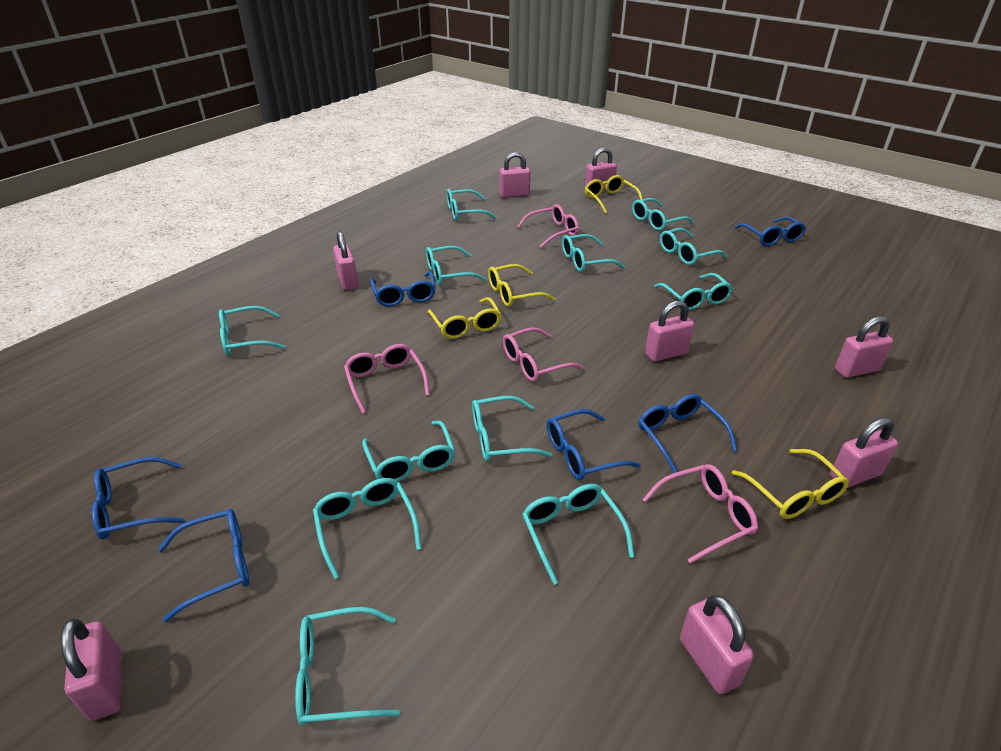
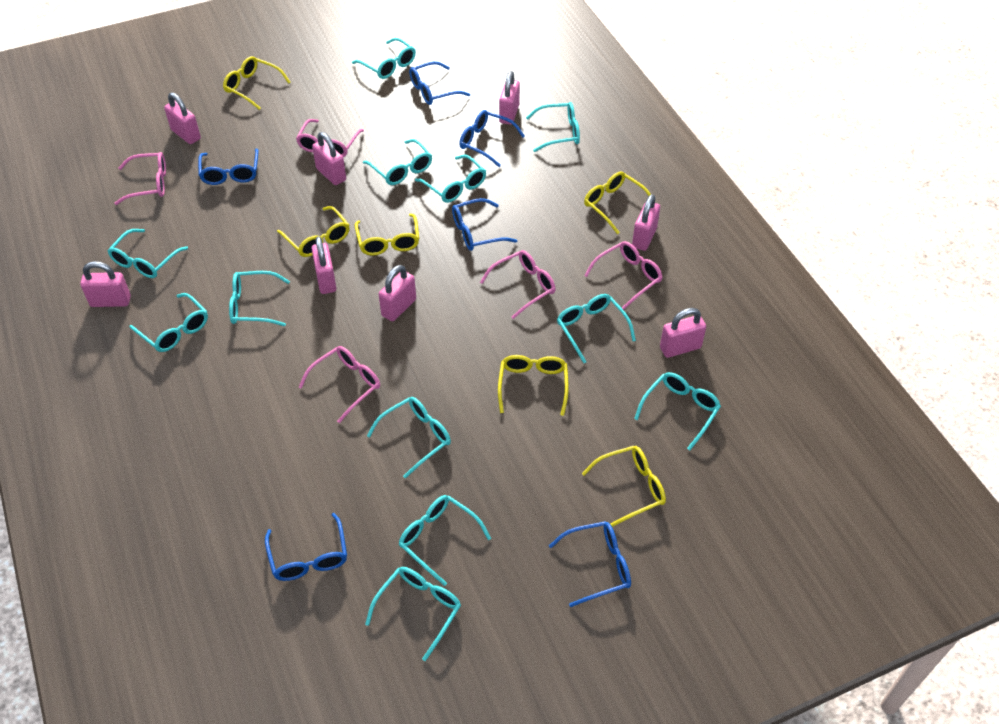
pink glasses: 4 -> 5
yellow glasses: 4 -> 6

